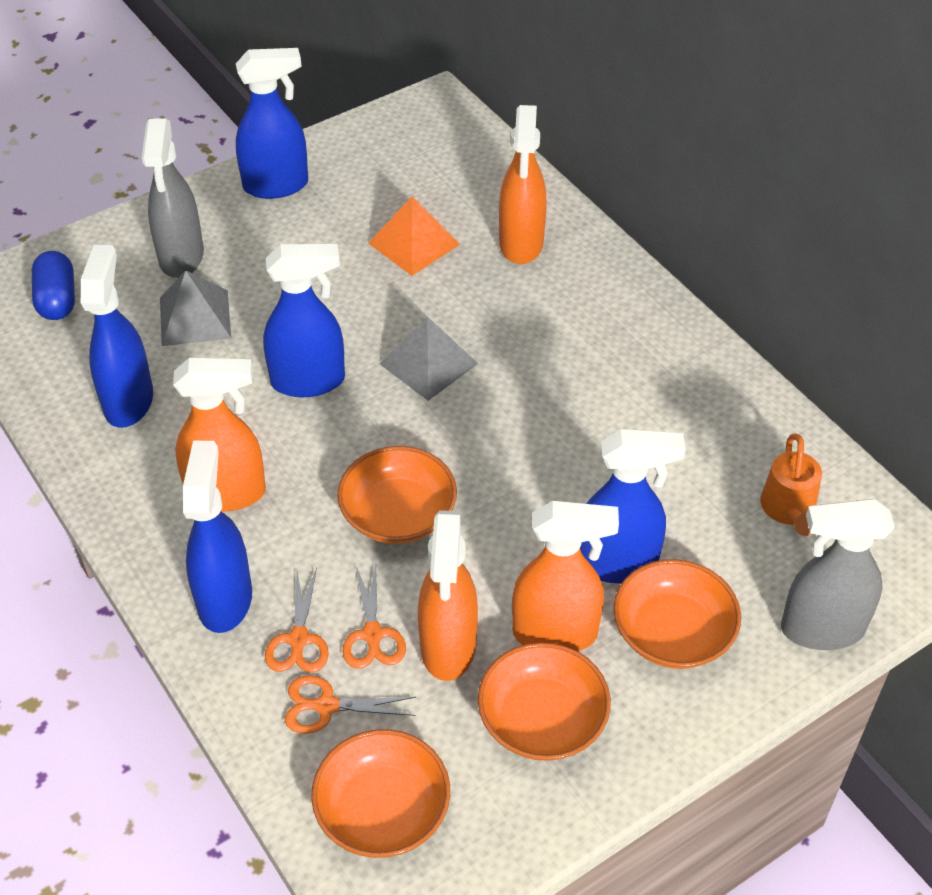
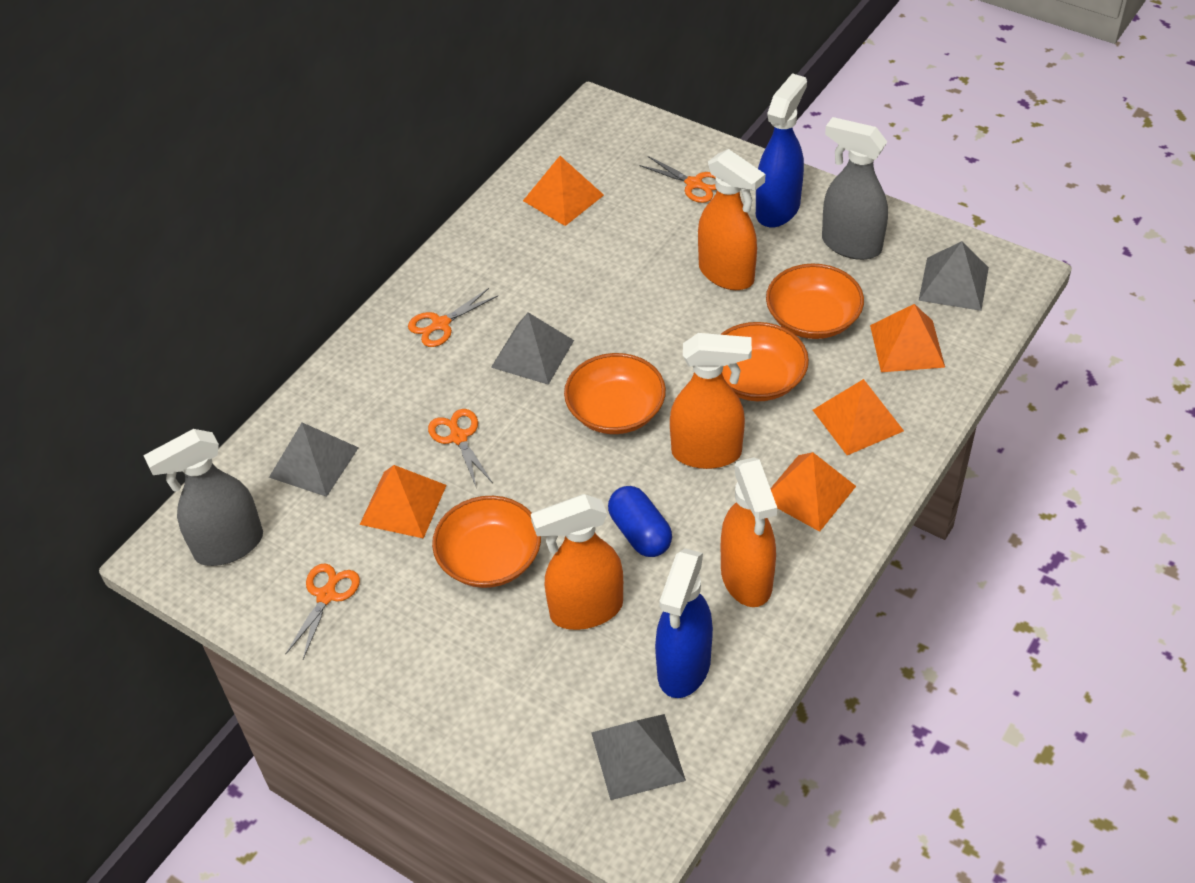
blue spray bottle: 5 -> 2
grey pyramid: 2 -> 4
orange pyramid: 1 -> 5
orange scissors: 3 -> 4
orange watering can: 1 -> 0

